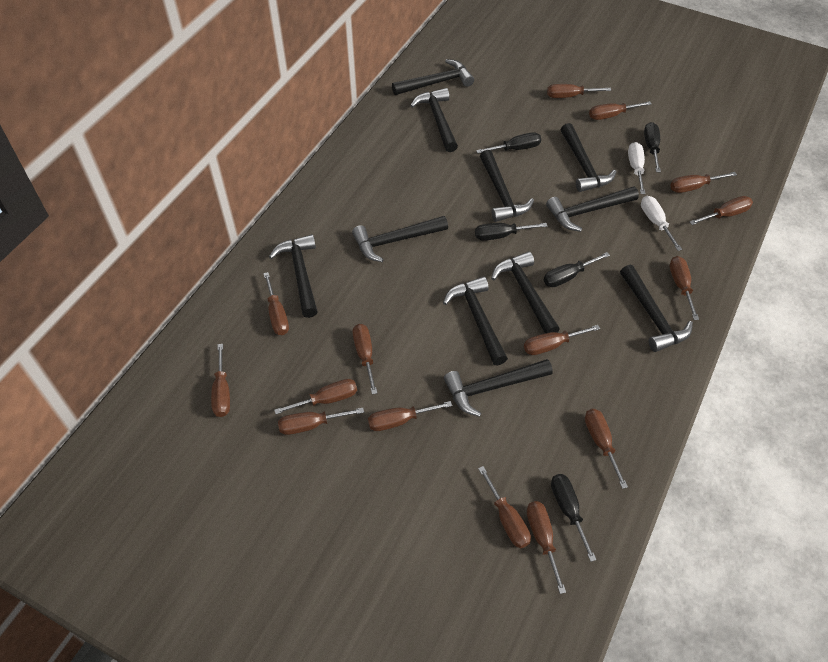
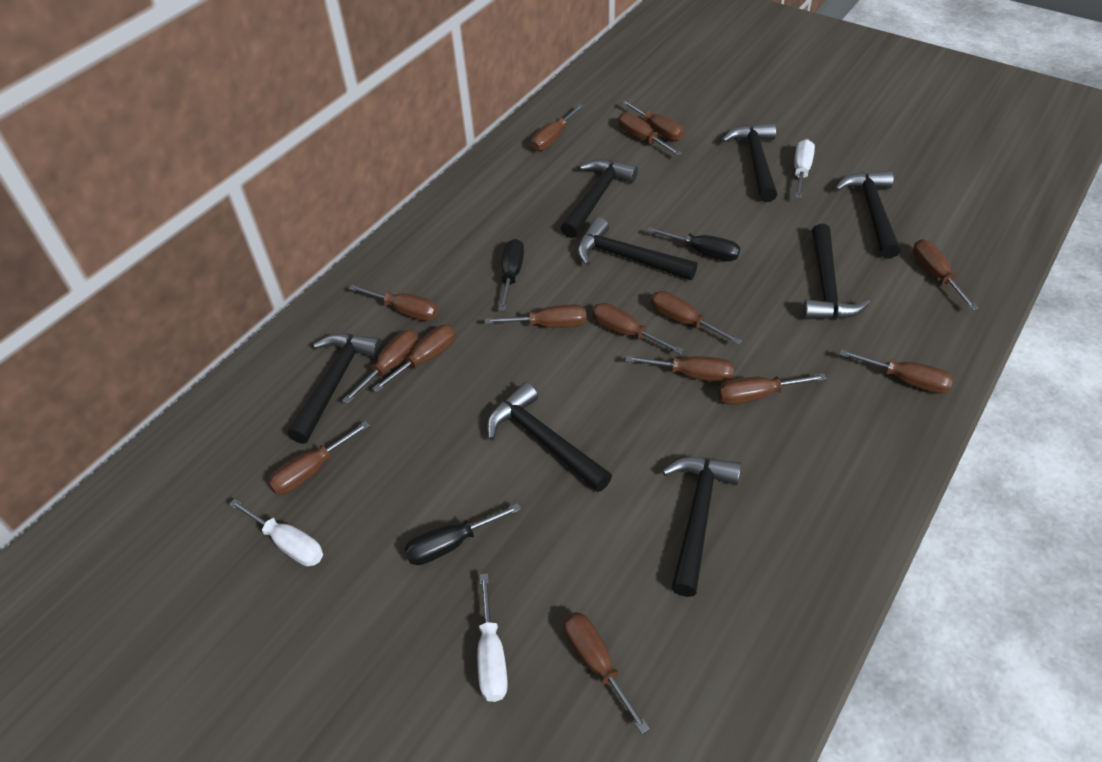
black hammer: 11 -> 8
black screwdriver: 5 -> 3
white screwdriver: 2 -> 3

